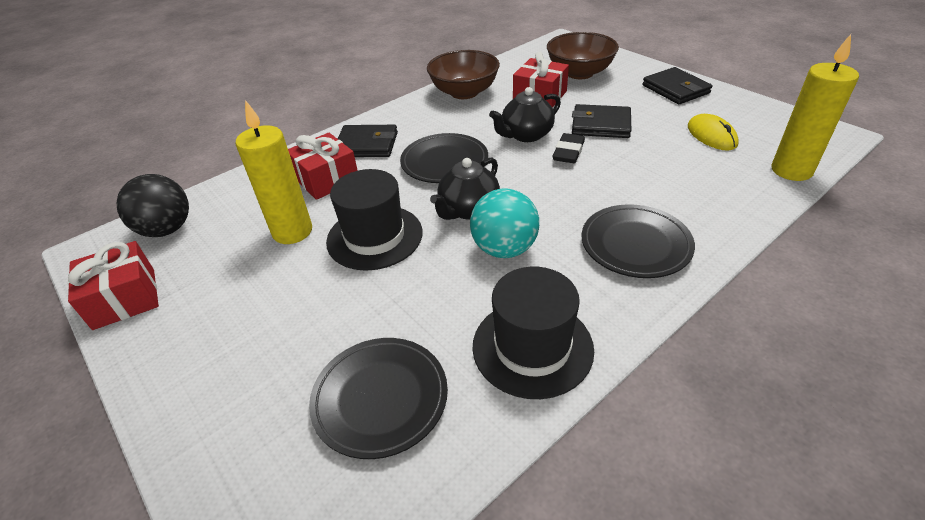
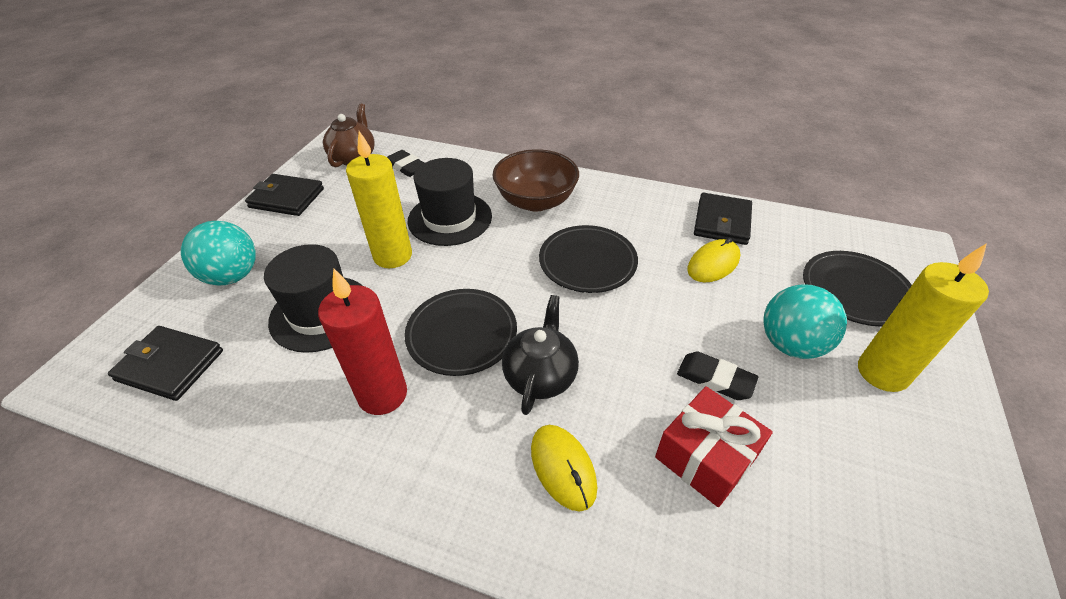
black ball: 1 -> 0
black eraser: 1 -> 2
black teapot: 2 -> 1
brown bowl: 2 -> 1
brown teapot: 0 -> 1
red candle: 0 -> 1
red gift: 3 -> 1
turquoise ball: 1 -> 2
yellow mouse: 1 -> 2

